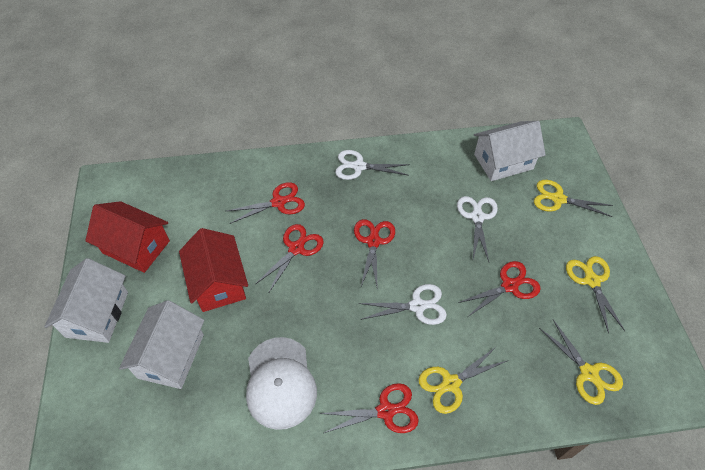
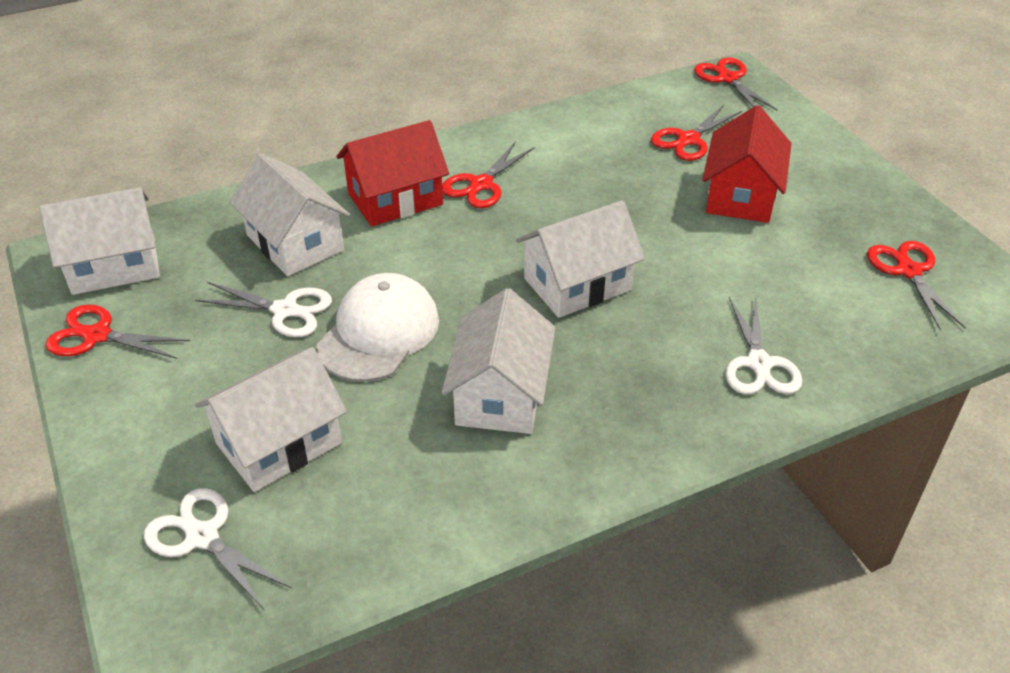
white house: 3 -> 5
yellow scissors: 4 -> 0

